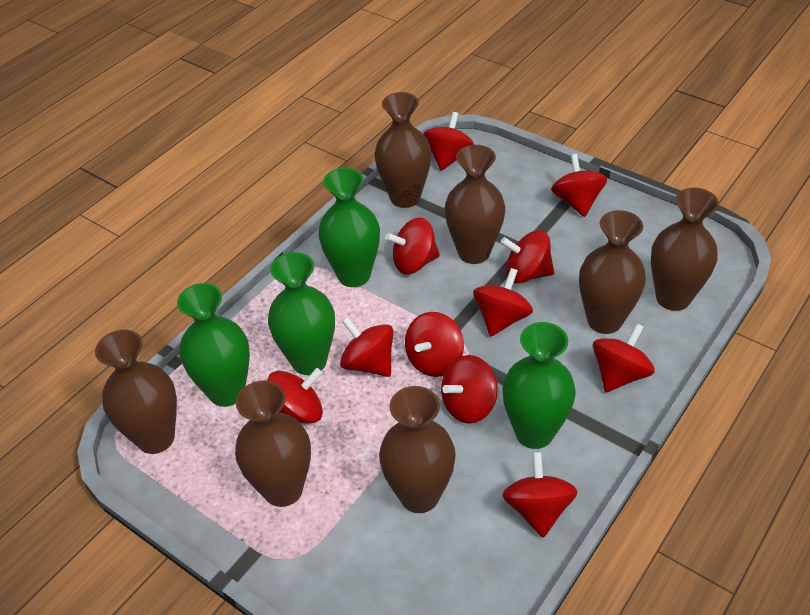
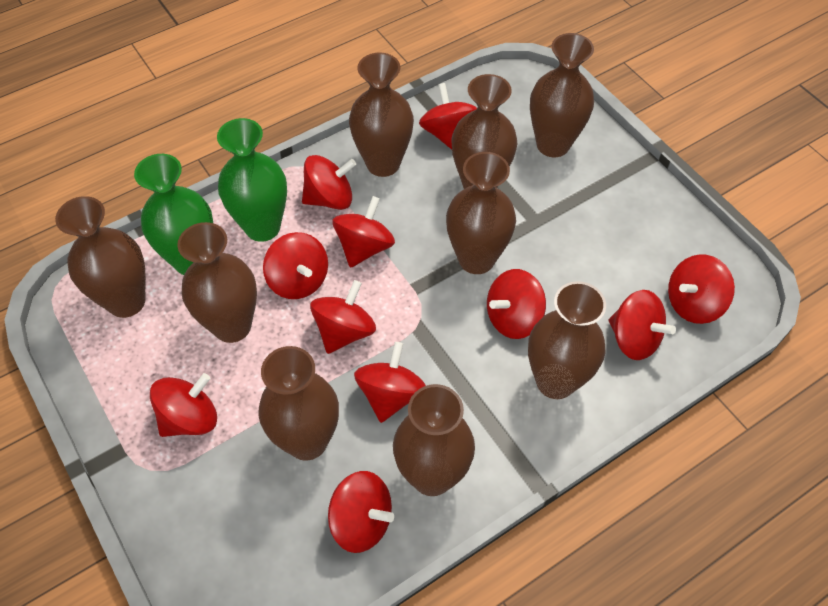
brown vase: 7 -> 9
green vase: 4 -> 2

